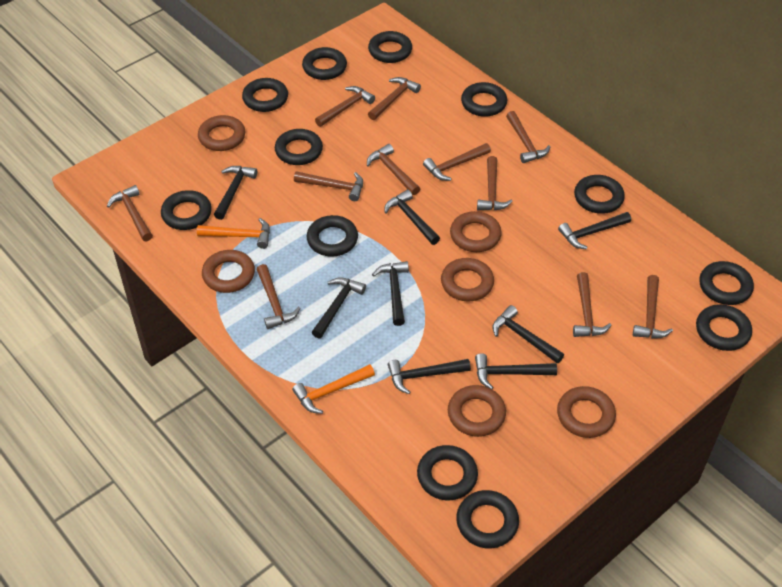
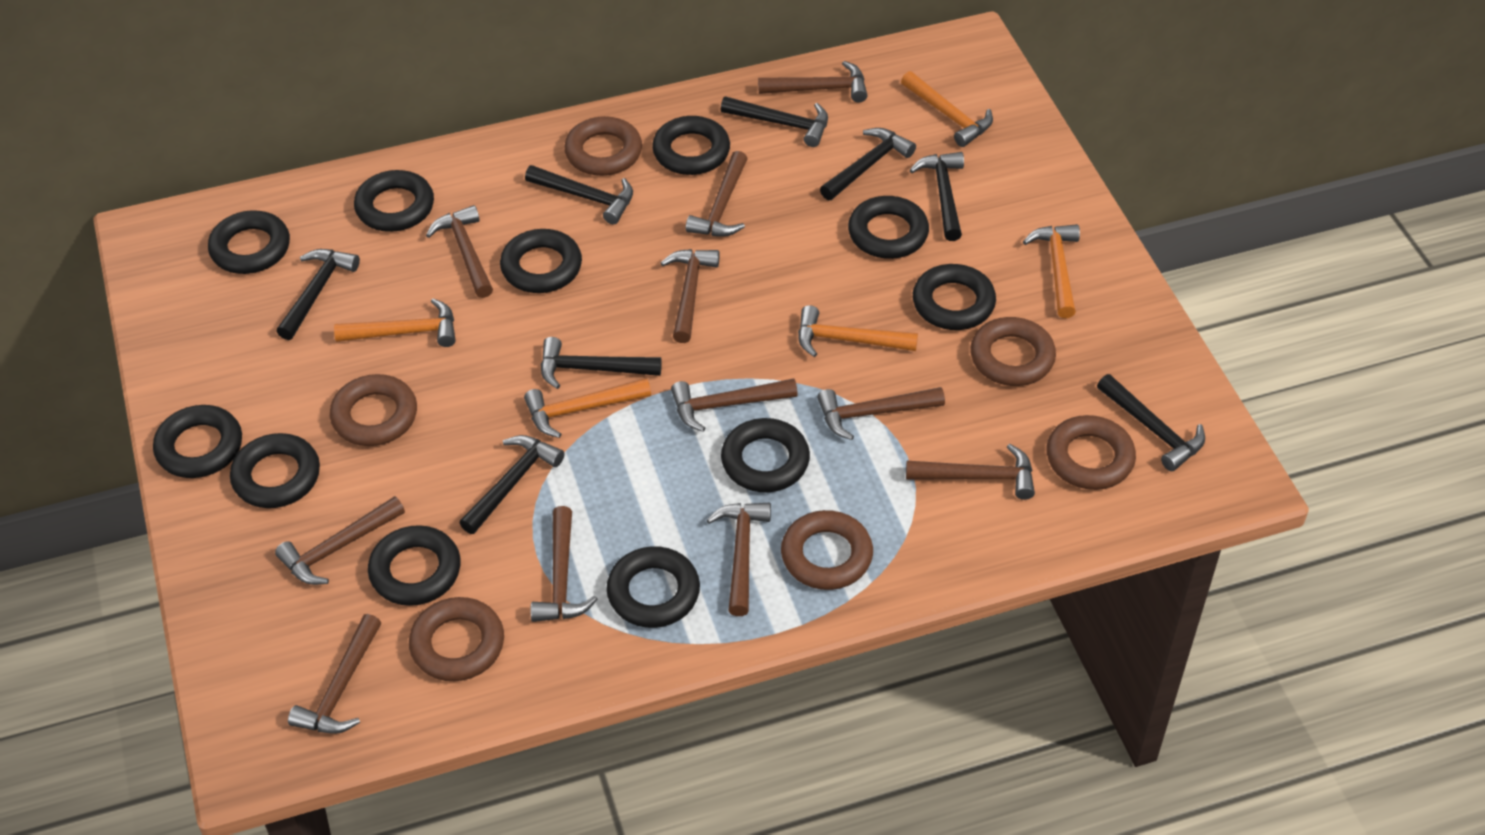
black ring: 12 -> 11
orange hammer: 2 -> 5

